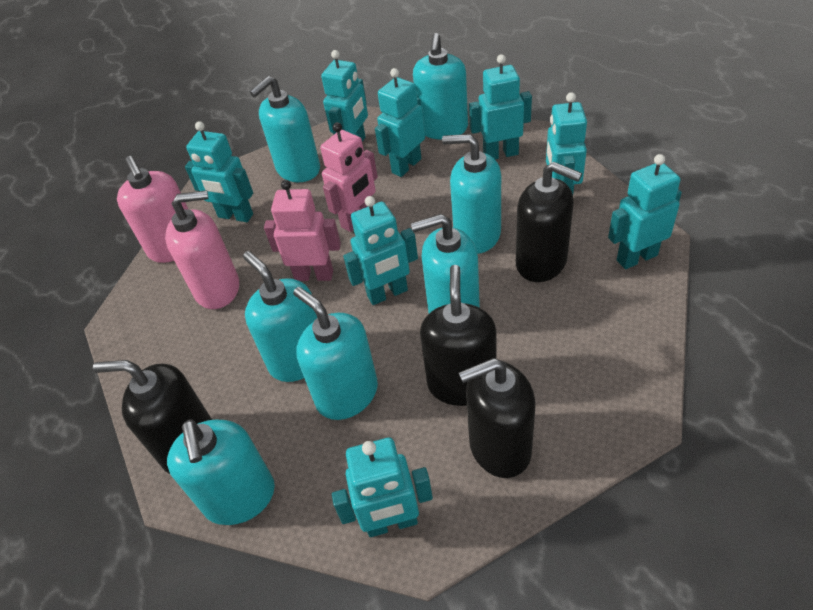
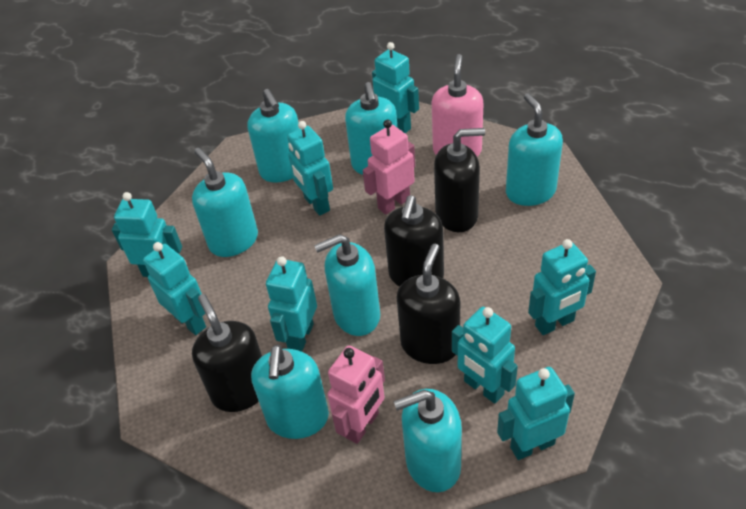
pink soap dispenser: 2 -> 1

